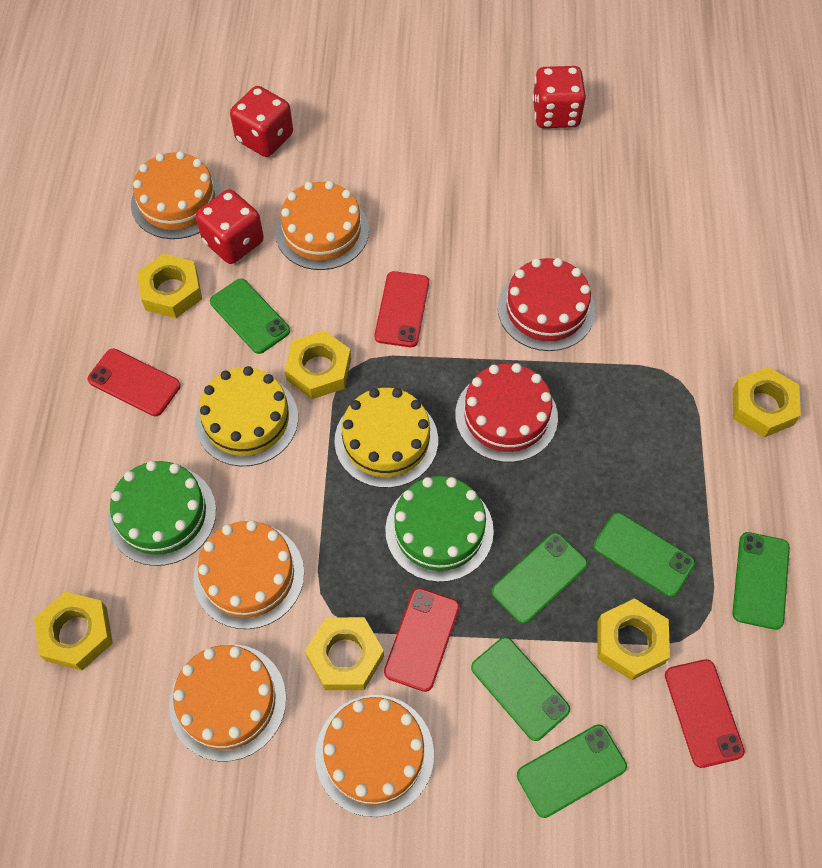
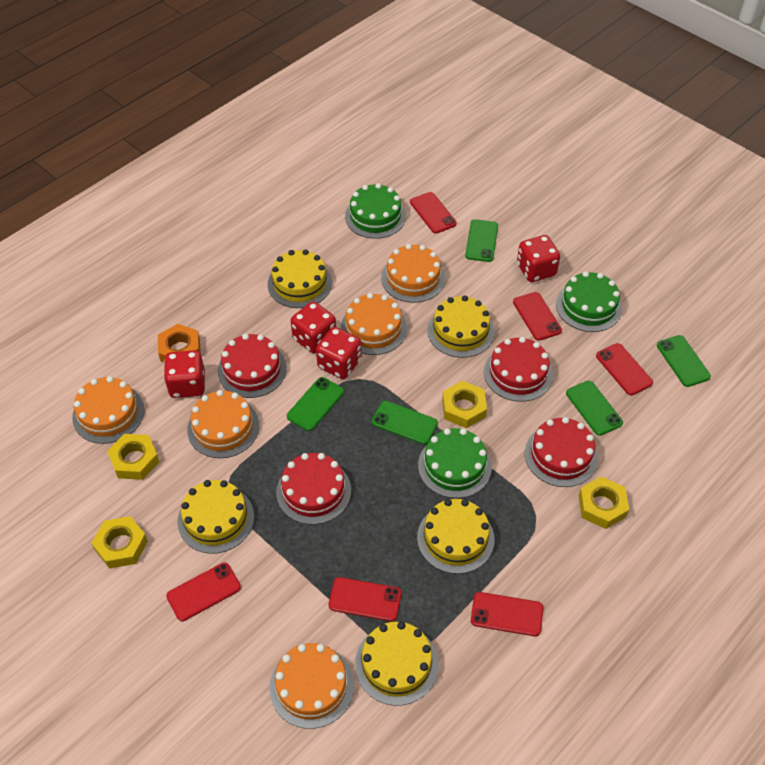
green cake: 2 -> 3
green phone: 6 -> 5
orange nut: 0 -> 1
red cake: 2 -> 4
red dice: 3 -> 4
red phone: 4 -> 6
yellow cake: 2 -> 5
yellow nut: 6 -> 4

